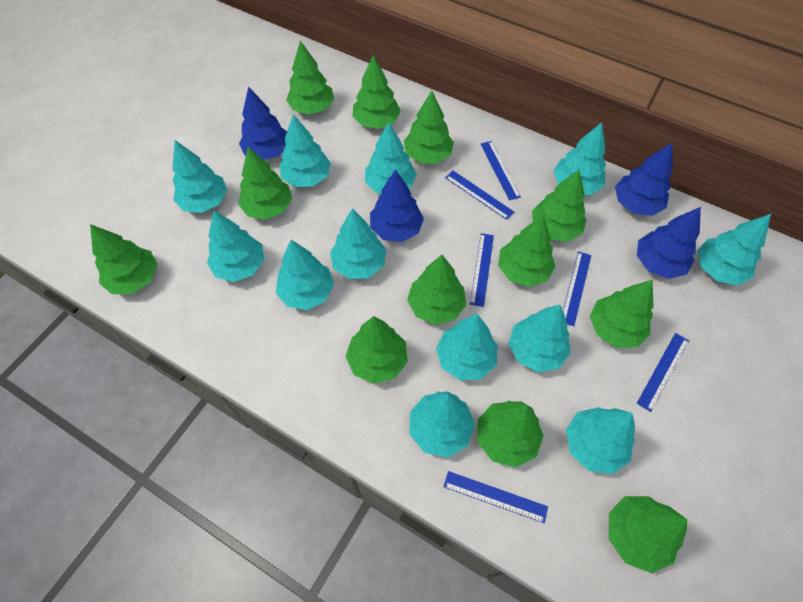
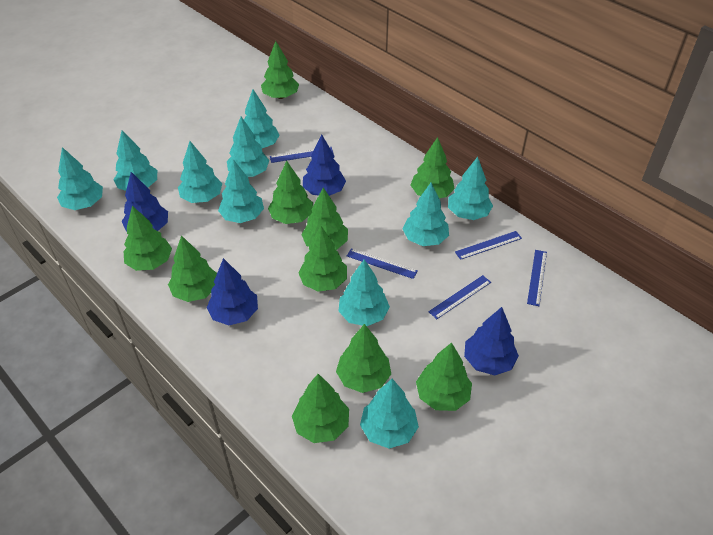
blue ruler: 6 -> 5
green tree: 12 -> 10
turquoise tree: 12 -> 10

